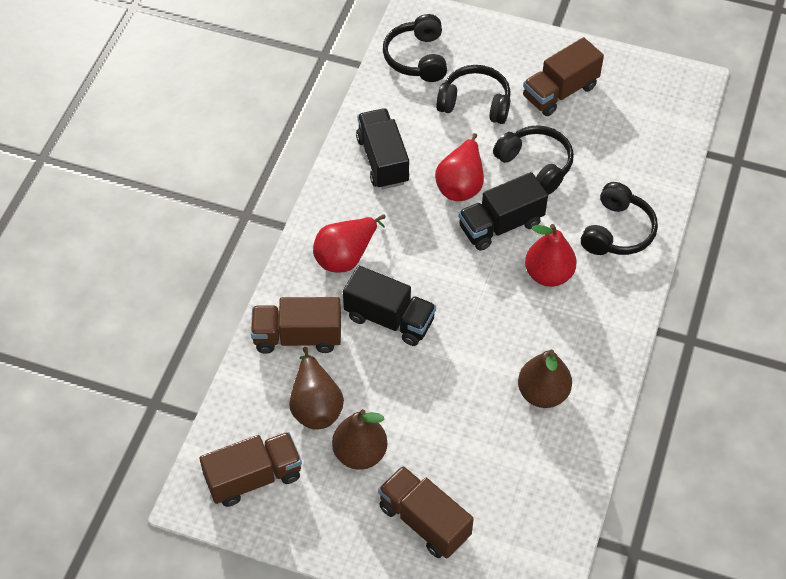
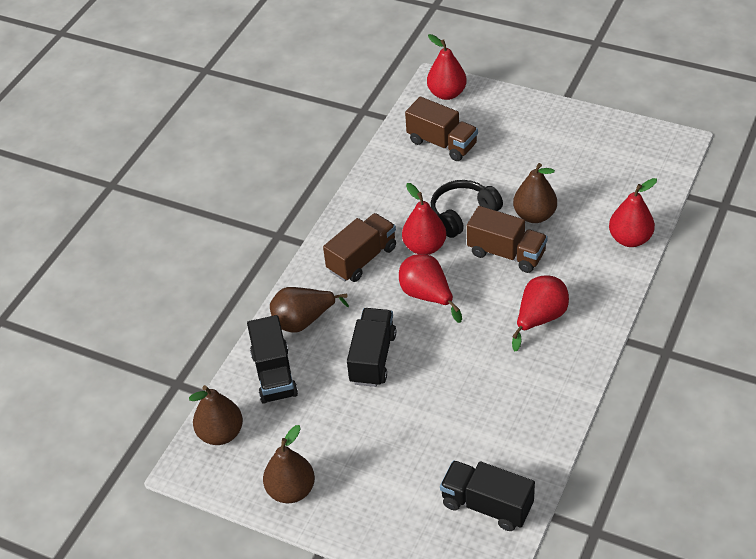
black headphones: 4 -> 1
brown pear: 3 -> 4
brown truck: 4 -> 3
red pear: 3 -> 5

